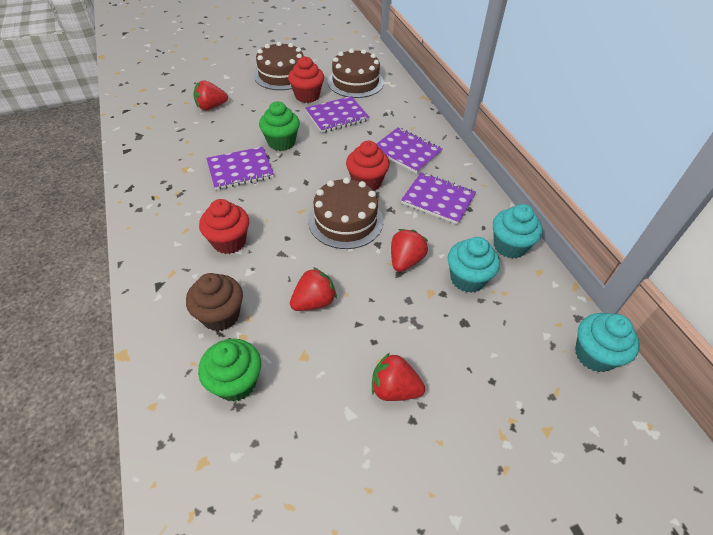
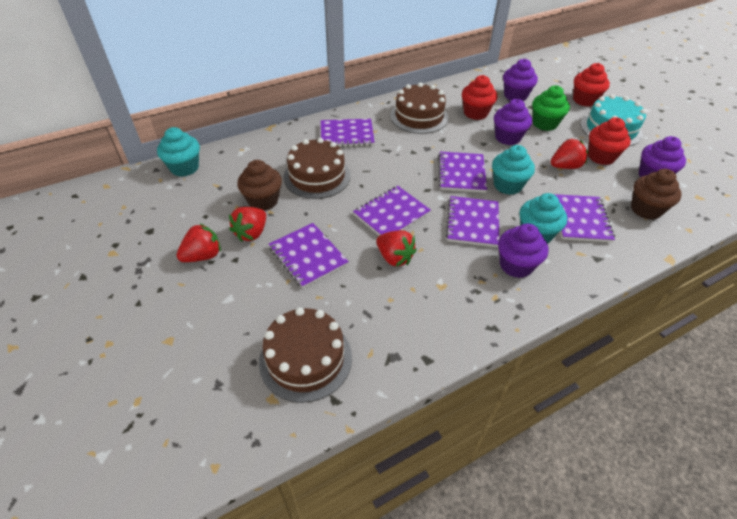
brown cupcake: 1 -> 2
green cupcake: 2 -> 1
purple cupcake: 0 -> 4
purple notebook: 4 -> 6
turquoise cake: 0 -> 1

